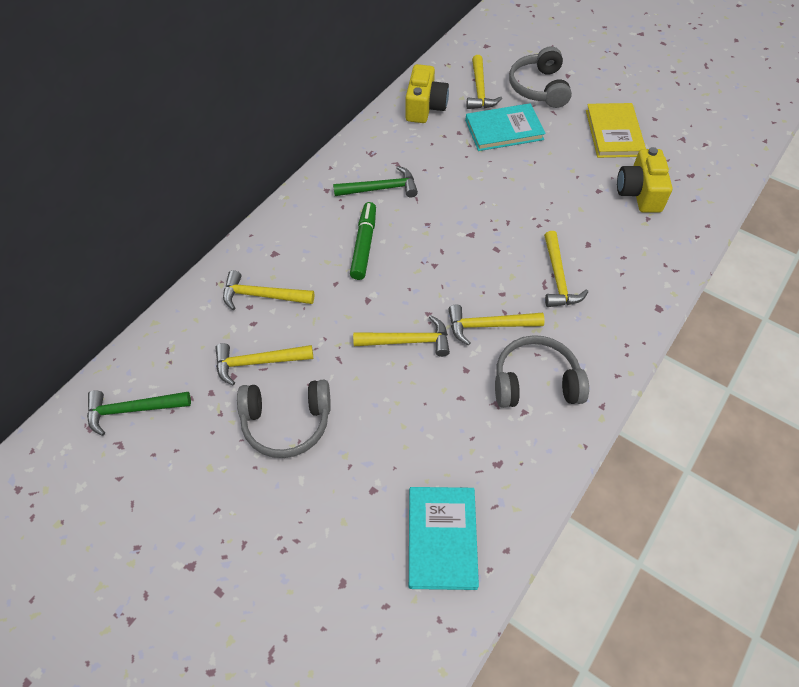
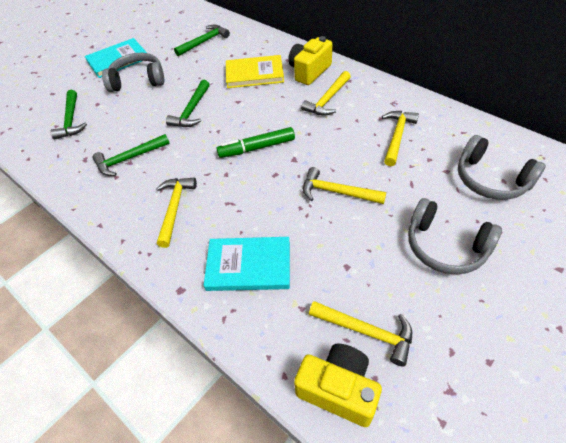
green hammer: 2 -> 4
yellow hammer: 6 -> 5

